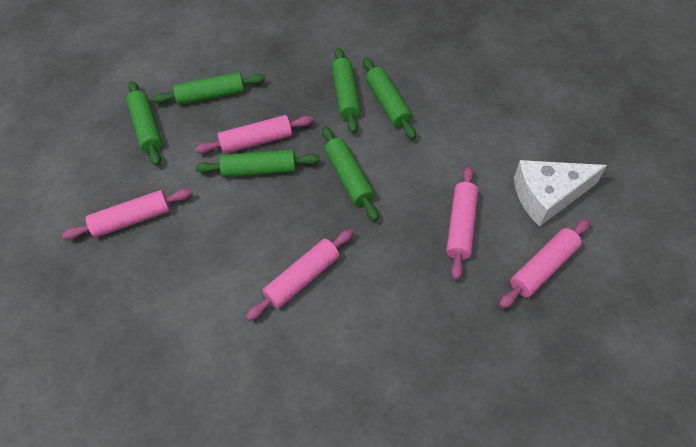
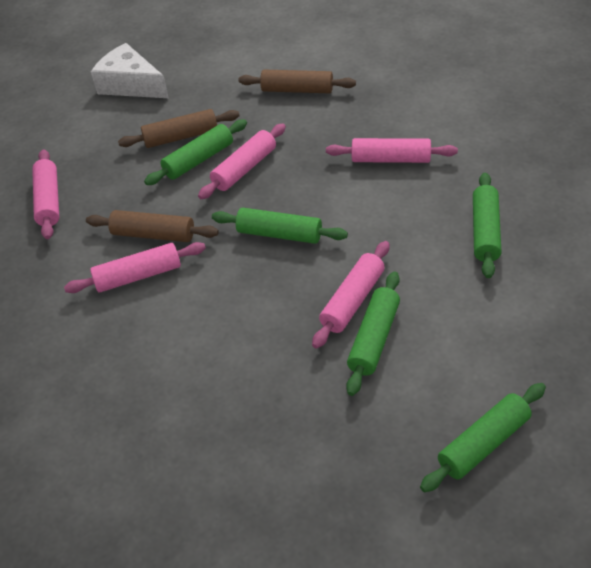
brown rolling pin: 0 -> 3
green rolling pin: 6 -> 5

